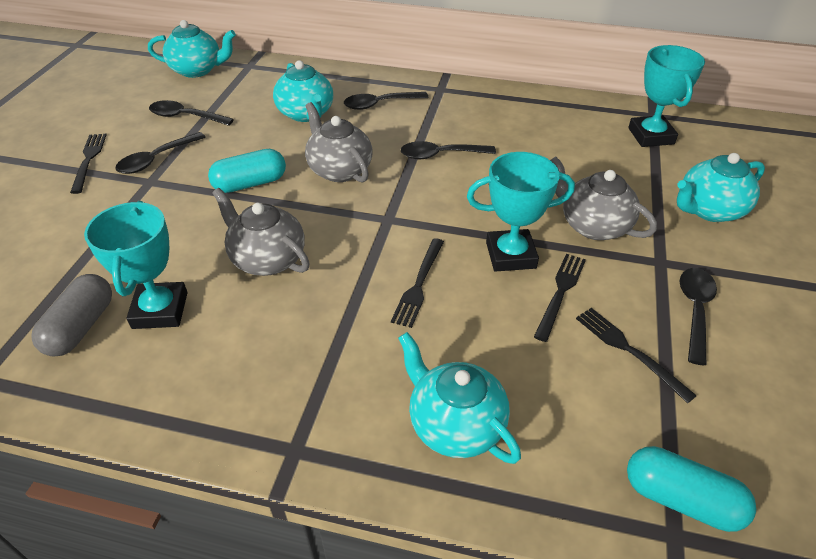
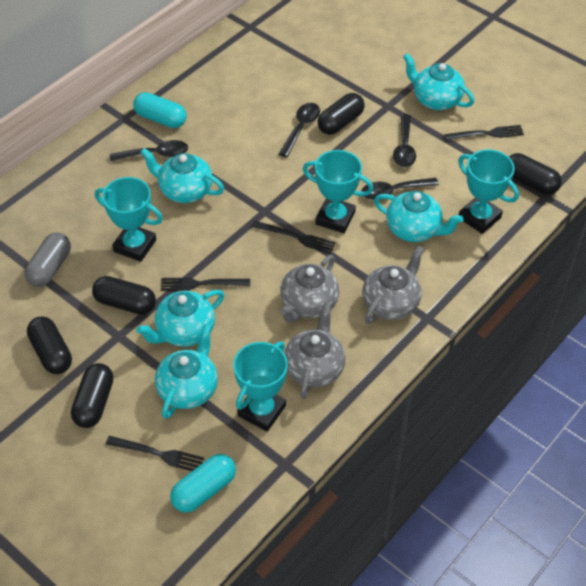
black capsule: 0 -> 5
black spoon: 5 -> 4
turquoise teapot: 4 -> 5
turquoise trophy: 3 -> 4

